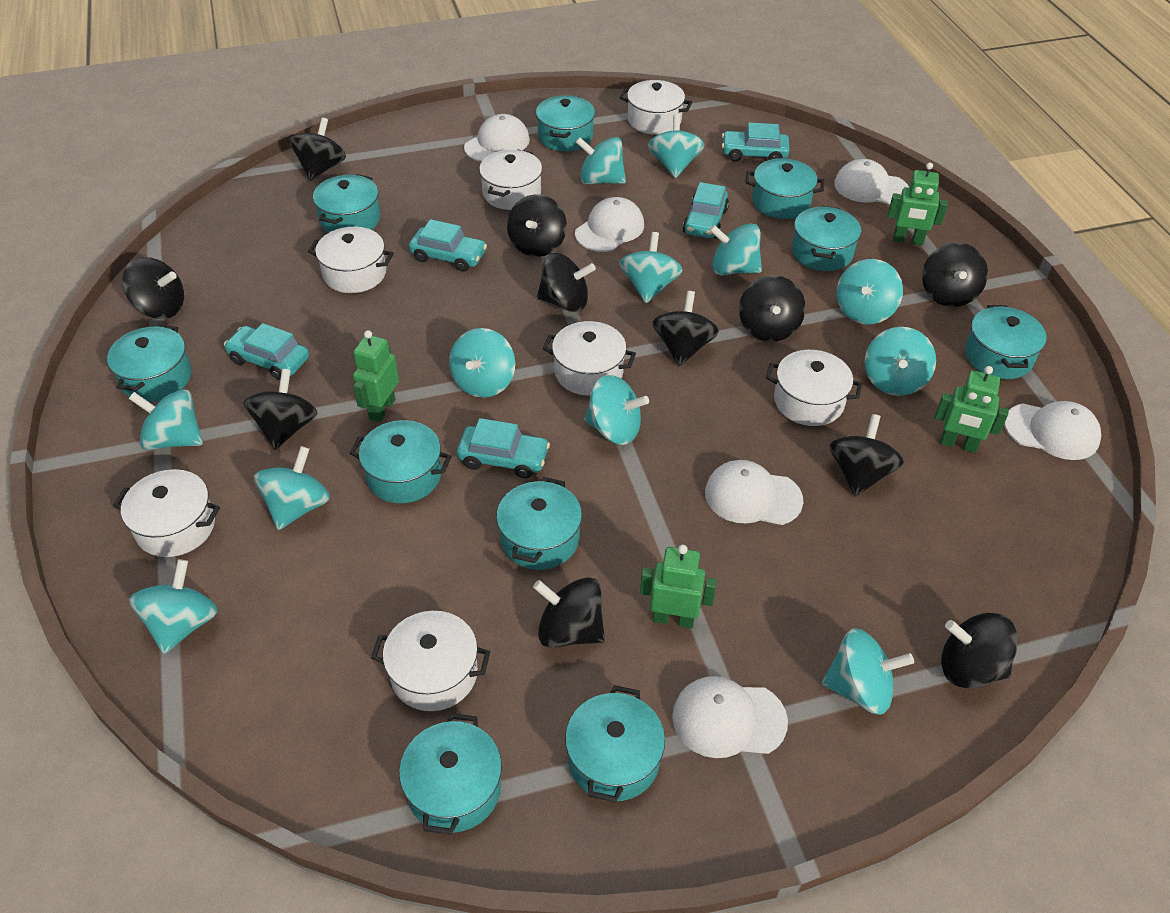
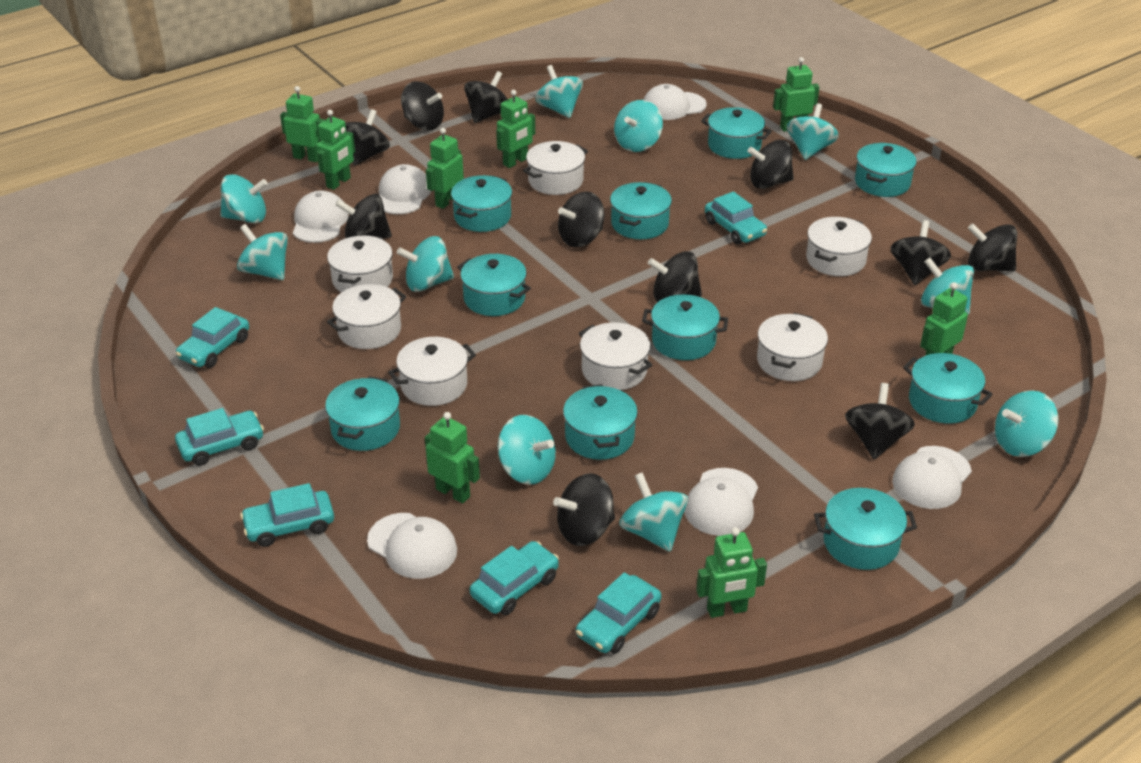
green robot: 4 -> 8
turquoise car: 5 -> 6
turquoise spinning top: 12 -> 10

